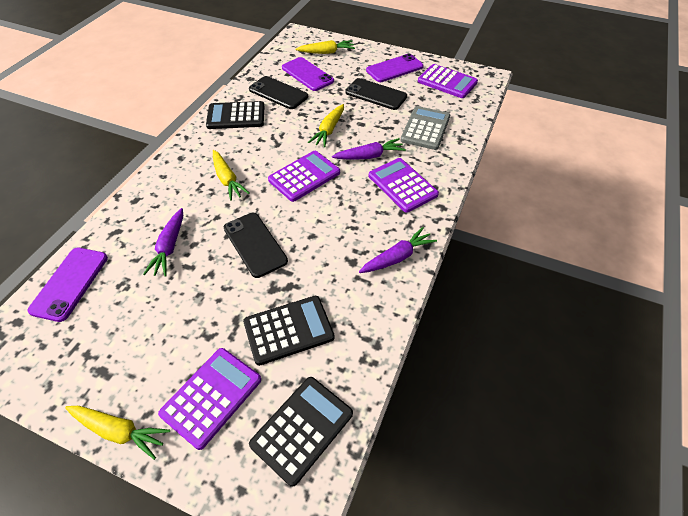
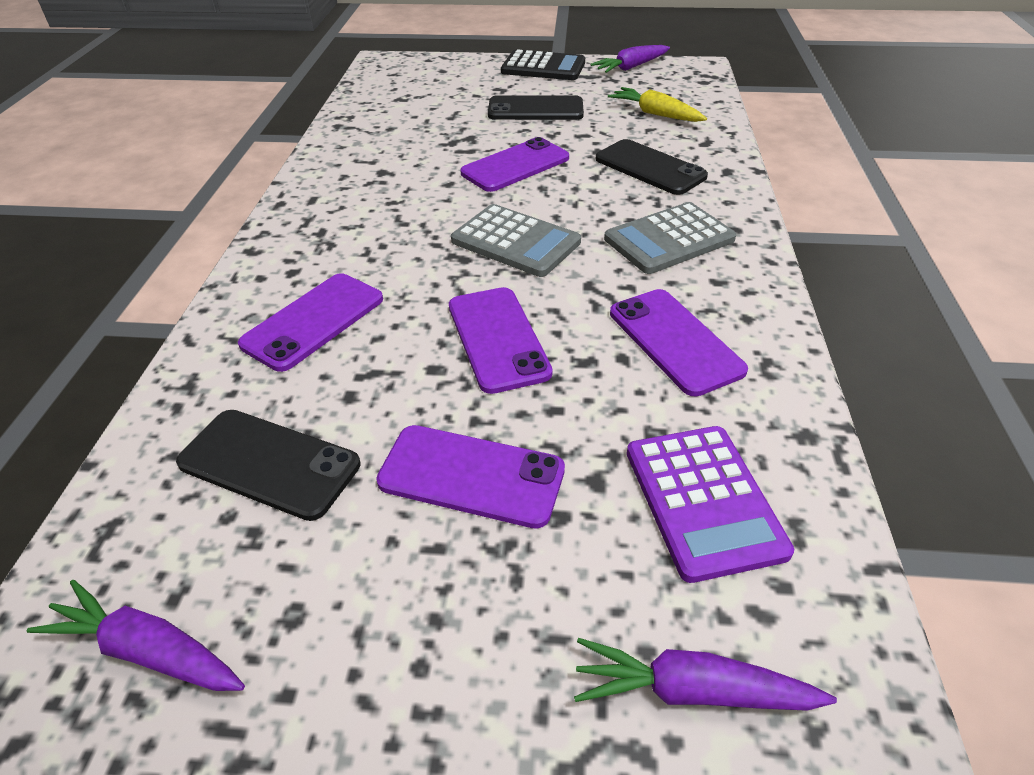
black calculator: 3 -> 1
grey calculator: 1 -> 2
purple calculator: 4 -> 1
purple phone: 3 -> 5
yellow carrot: 4 -> 1

